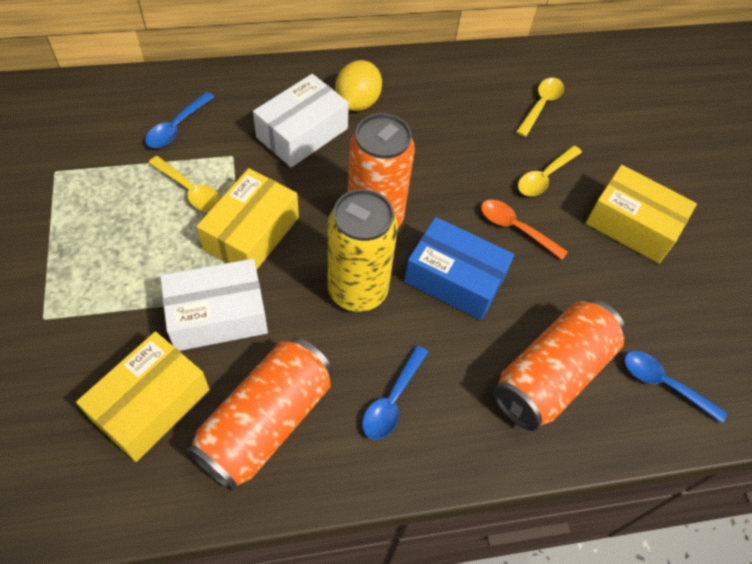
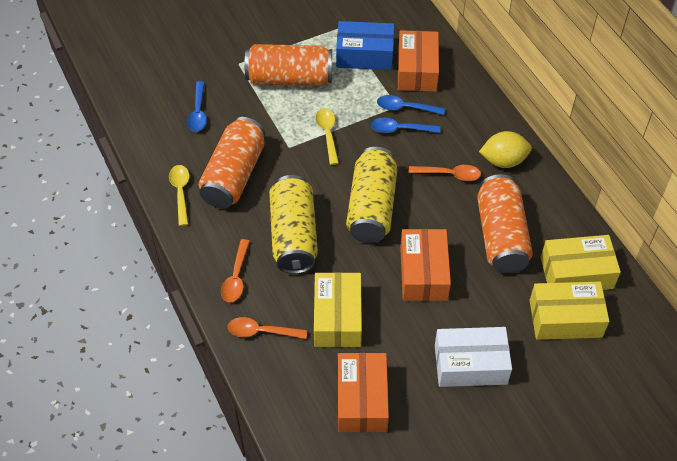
orange box: 0 -> 3
orange spoon: 1 -> 3
white box: 2 -> 1
yellow can: 1 -> 2
yellow spoon: 3 -> 2

